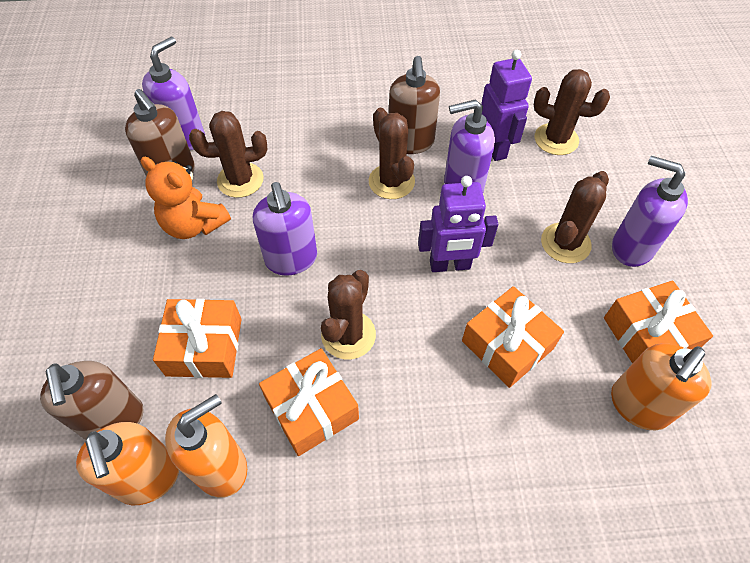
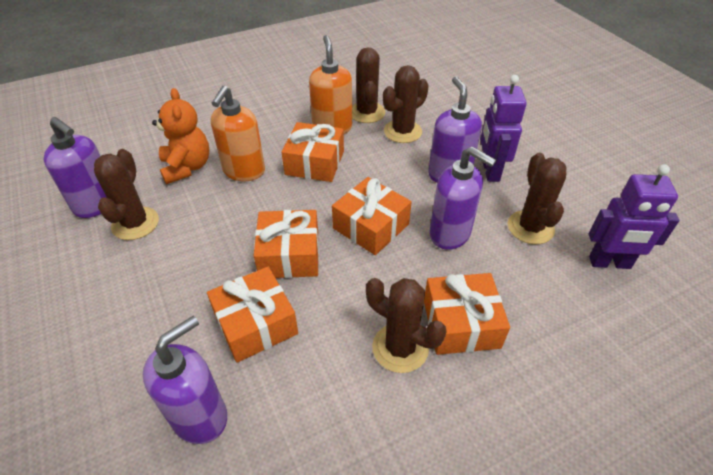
brown soap dispenser: 3 -> 0
orange gift: 4 -> 5
orange soap dispenser: 3 -> 2

